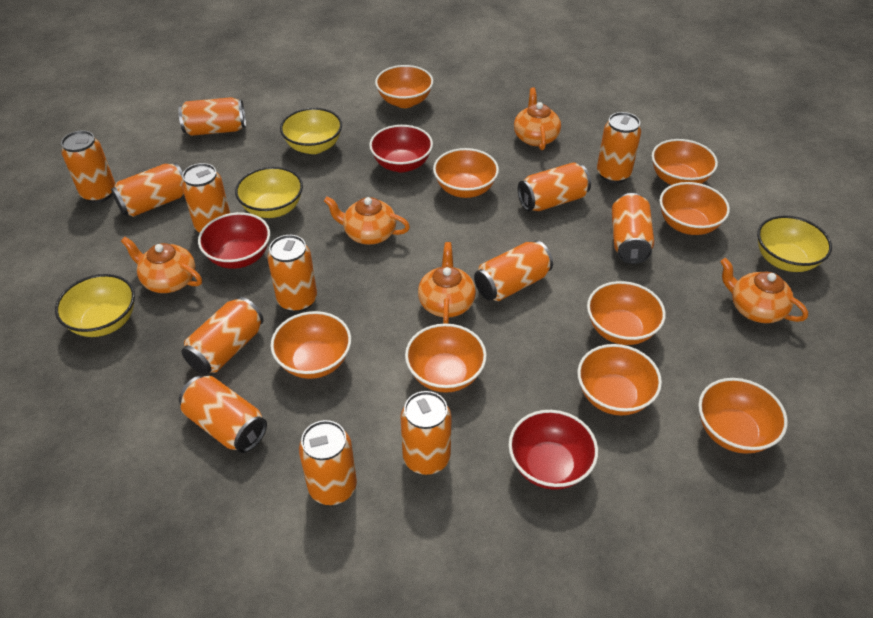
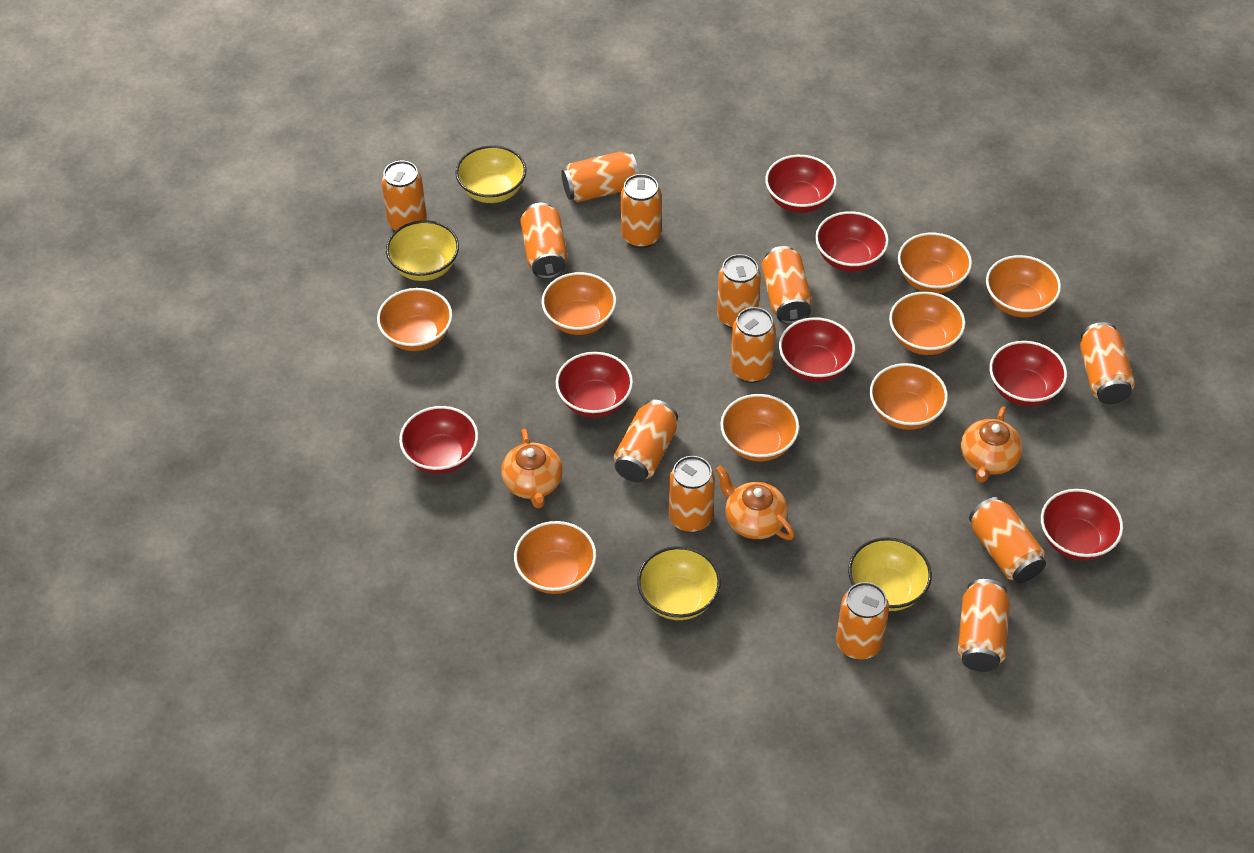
orange bowl: 9 -> 8
orange teapot: 5 -> 3
red bowl: 3 -> 7

